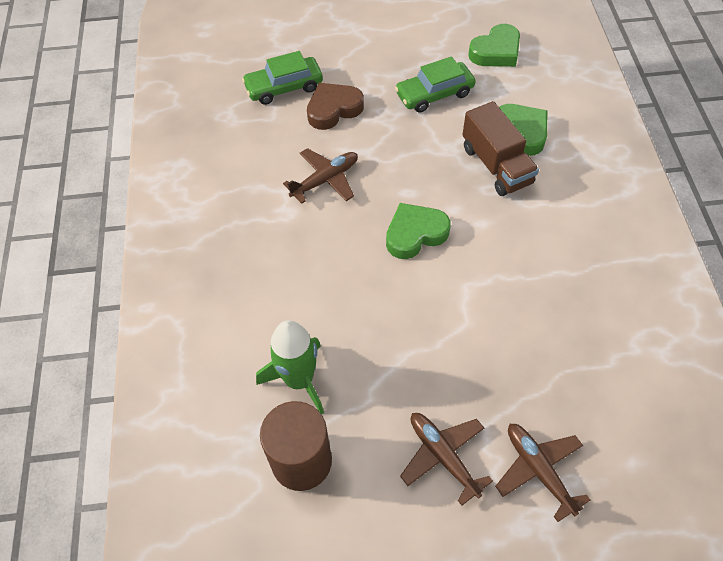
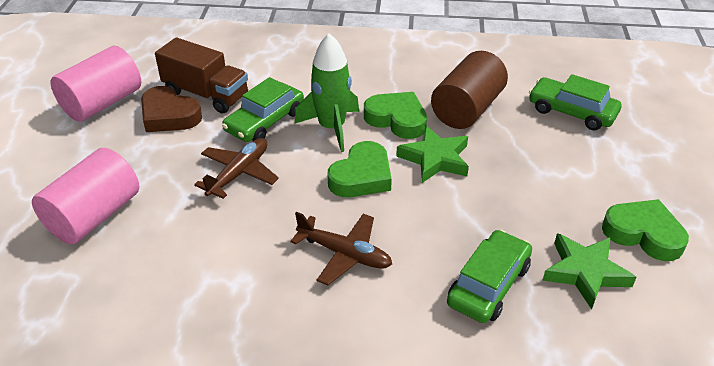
brown plane: 3 -> 2
green car: 2 -> 3
green star: 0 -> 2
pink cylinder: 0 -> 2

